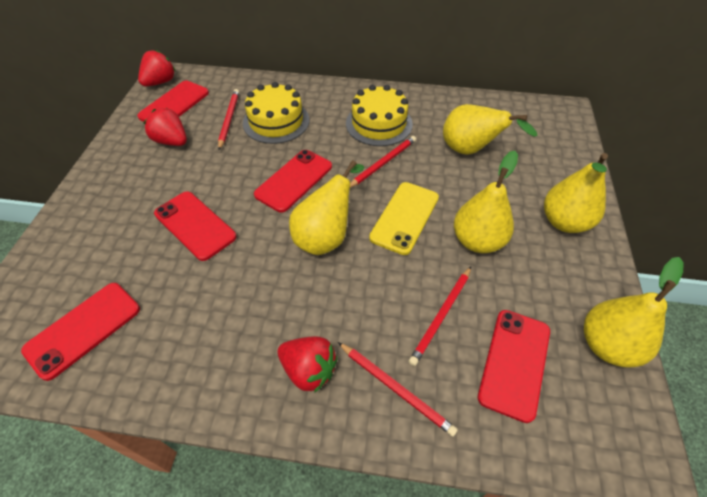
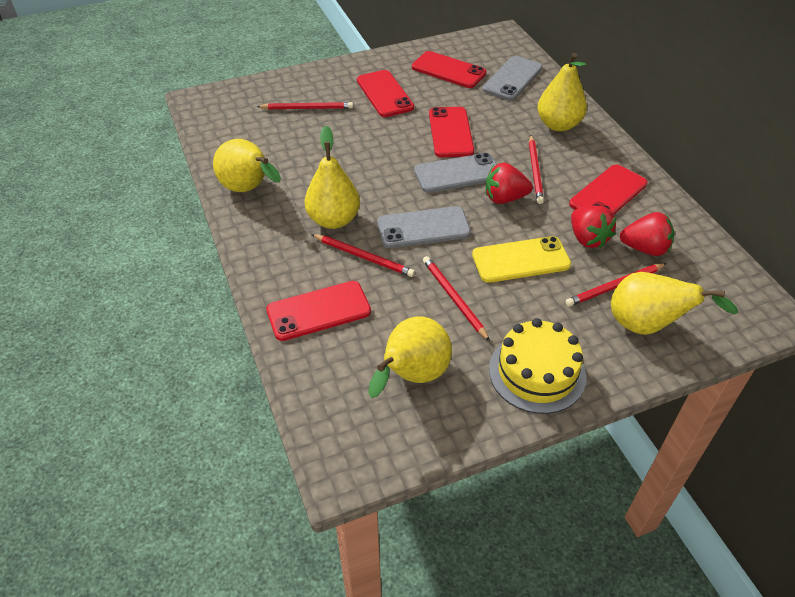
grey phone: 0 -> 3
red pencil: 4 -> 5
yellow cake: 2 -> 1

